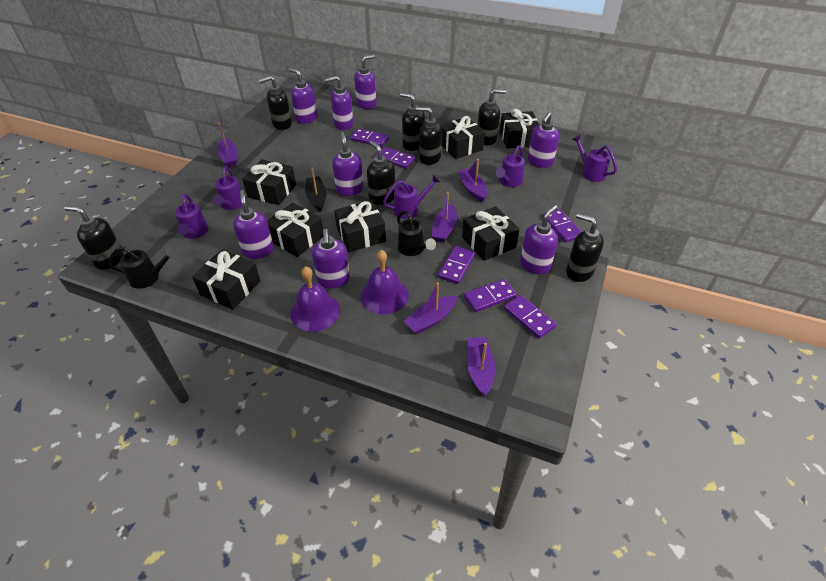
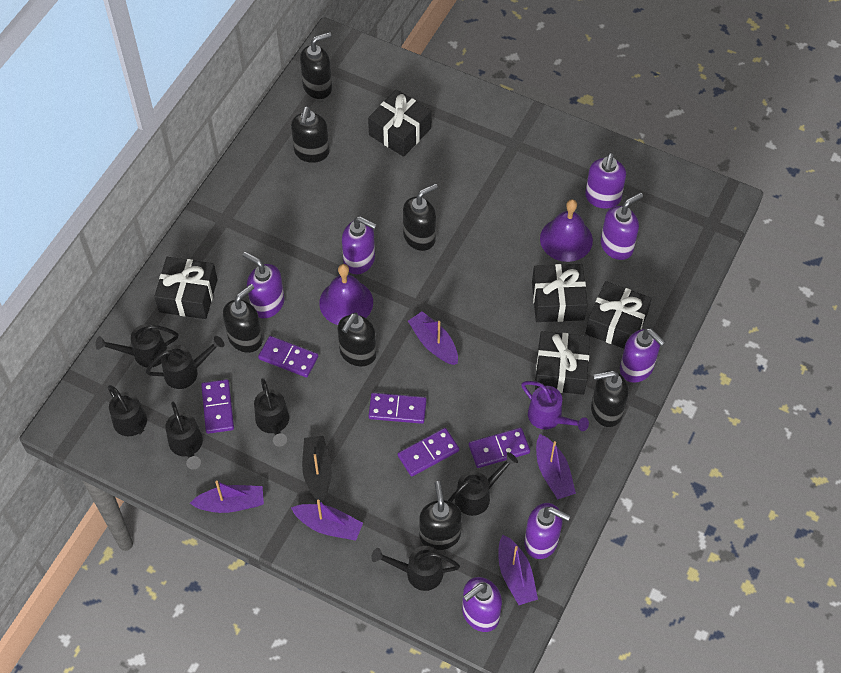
black gift: 7 -> 5
black watering can: 2 -> 7
purple domino: 6 -> 5
purple soap dispenser: 8 -> 7
purple watering can: 5 -> 1

